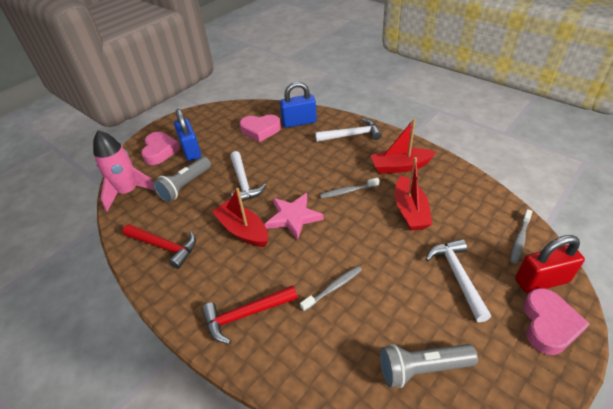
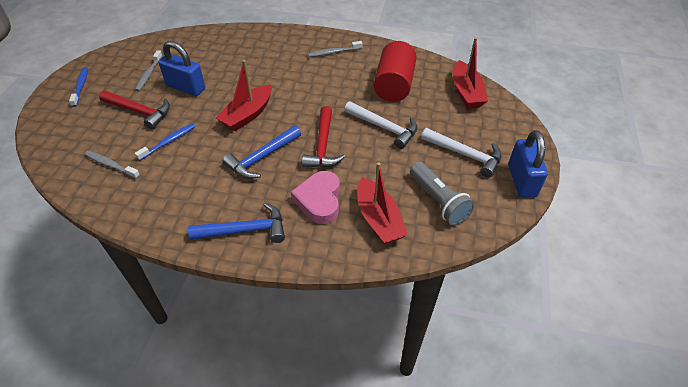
blue hammer: 0 -> 2
blue toothbrush: 0 -> 2
grey flashlight: 2 -> 1
pink heart: 3 -> 1
pink rocket: 1 -> 0
pink star: 1 -> 0
red cylinder: 0 -> 1
red padlock: 1 -> 0
white hammer: 3 -> 2

